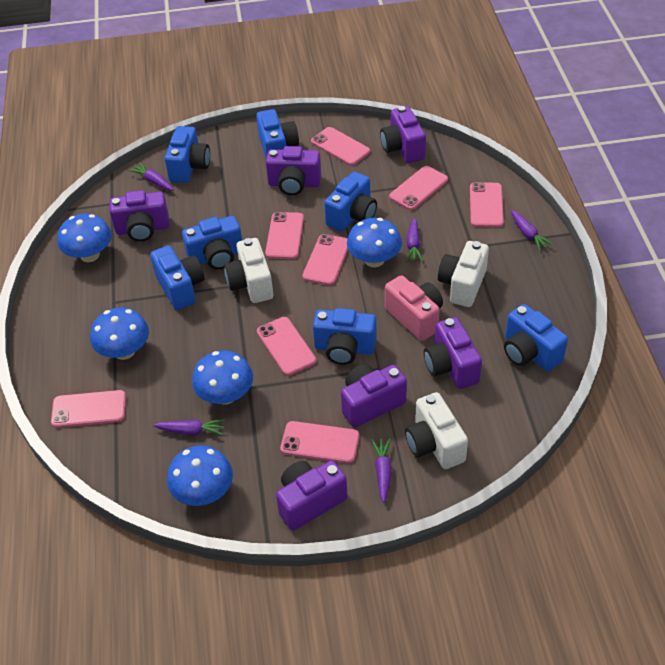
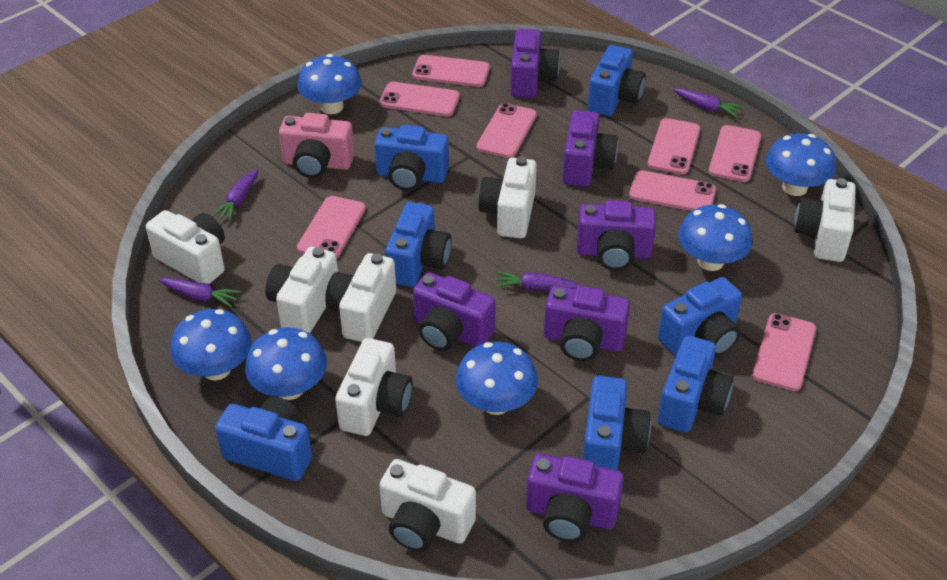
blue mushroom: 5 -> 6
purple carrot: 5 -> 4
white camera: 3 -> 7

